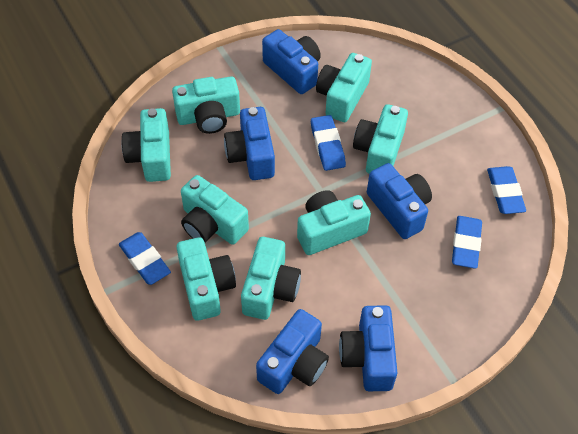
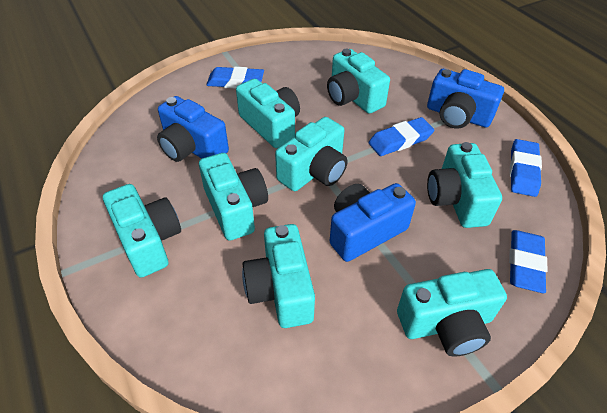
blue camera: 5 -> 3

